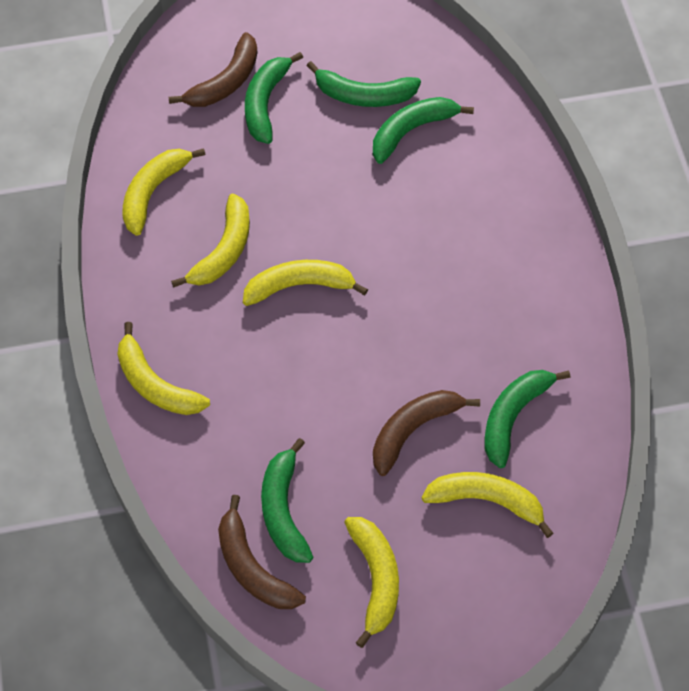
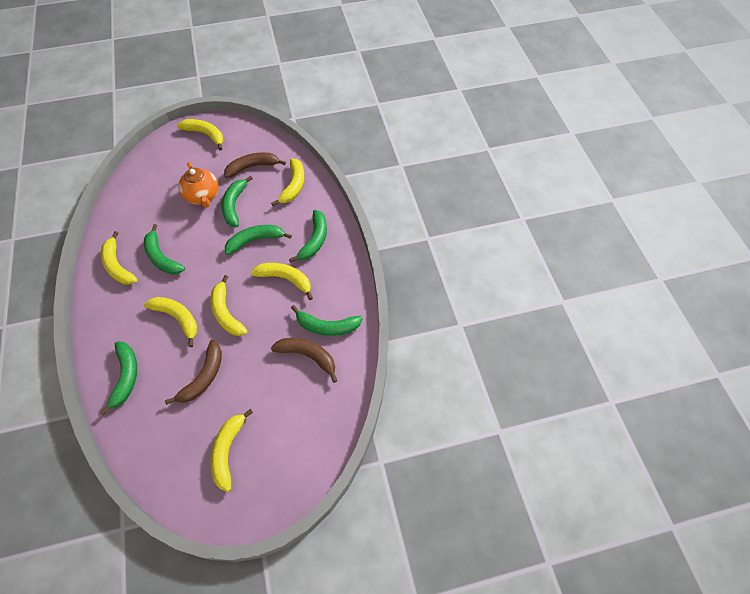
green banana: 5 -> 6
orange teapot: 0 -> 1
yellow banana: 6 -> 7

